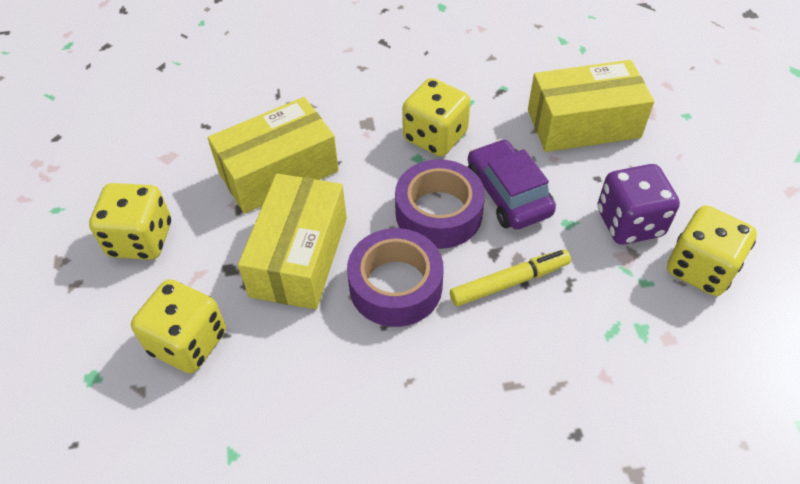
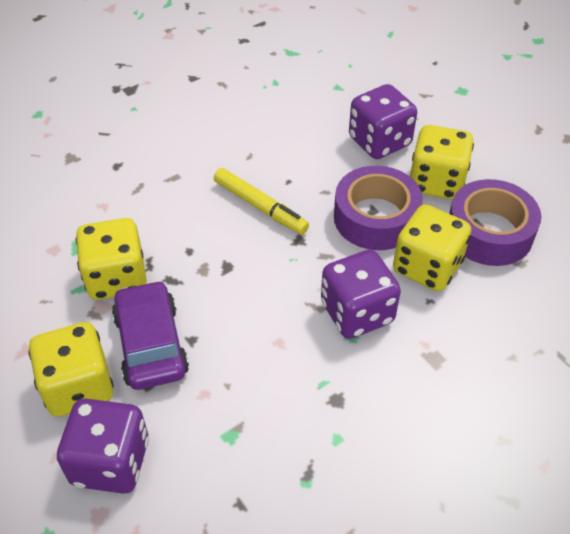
purple dice: 1 -> 3
yellow box: 3 -> 0

